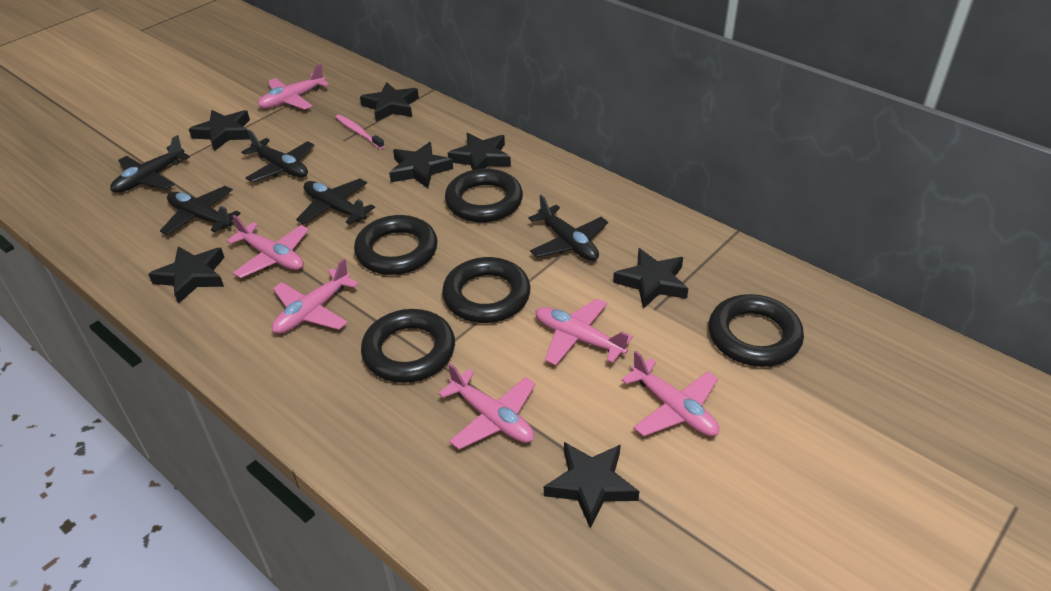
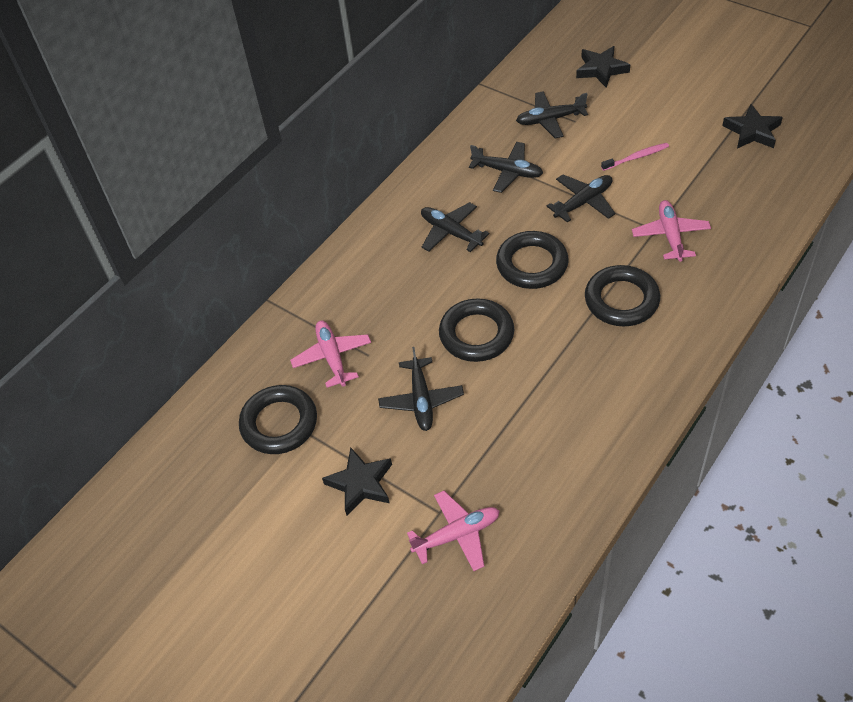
black ring: 5 -> 4
black star: 7 -> 3
pink plane: 6 -> 3

